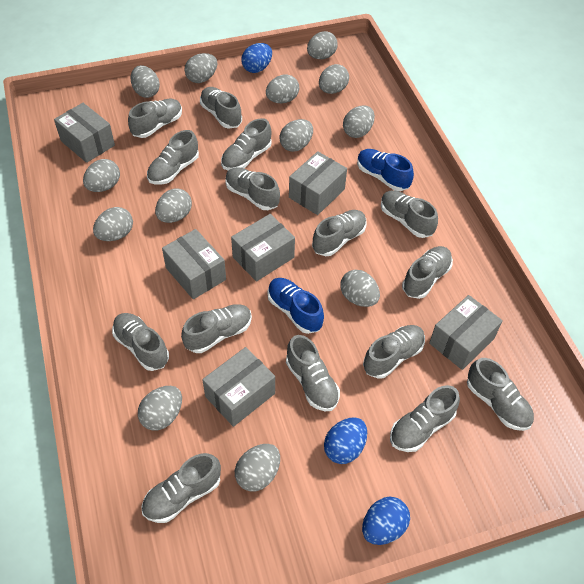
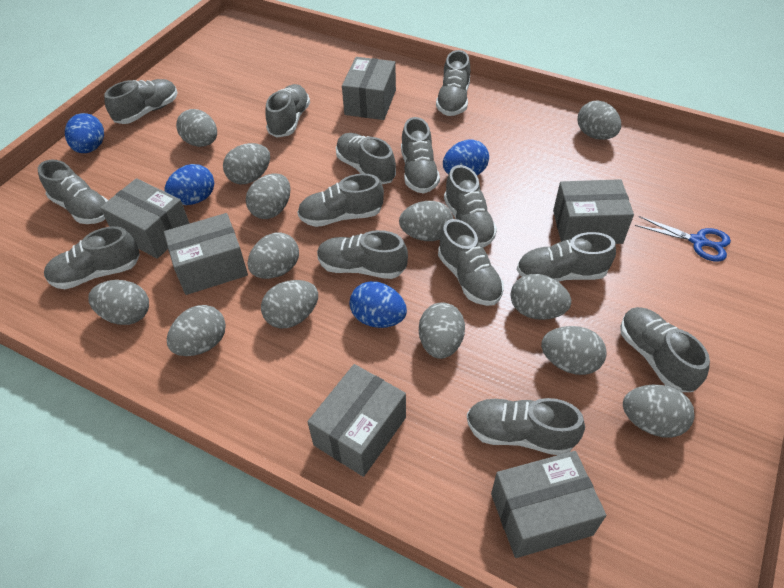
blue egg: 3 -> 4
blue scissors: 0 -> 1
blue shoe: 2 -> 0
grey shoe: 15 -> 14

